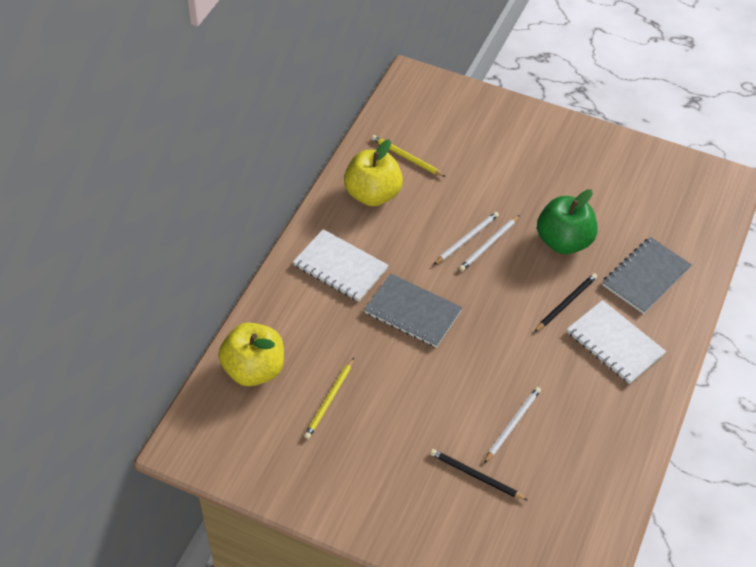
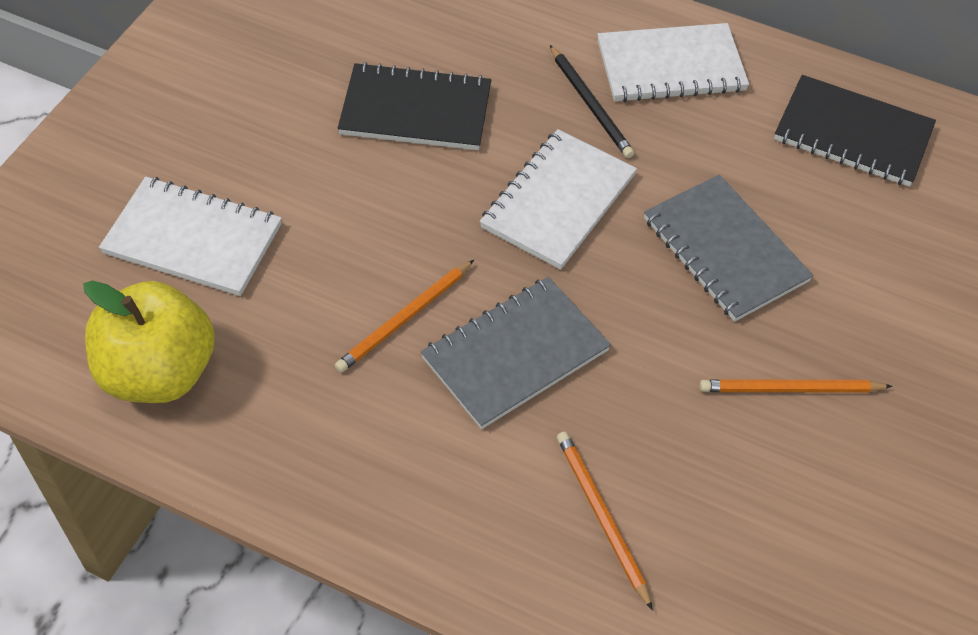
black notebook: 0 -> 2
black pencil: 2 -> 1
green apple: 1 -> 0
orange pencil: 0 -> 3
white notebook: 2 -> 3
white pencil: 3 -> 0
yellow apple: 2 -> 1
yellow pencil: 2 -> 0

